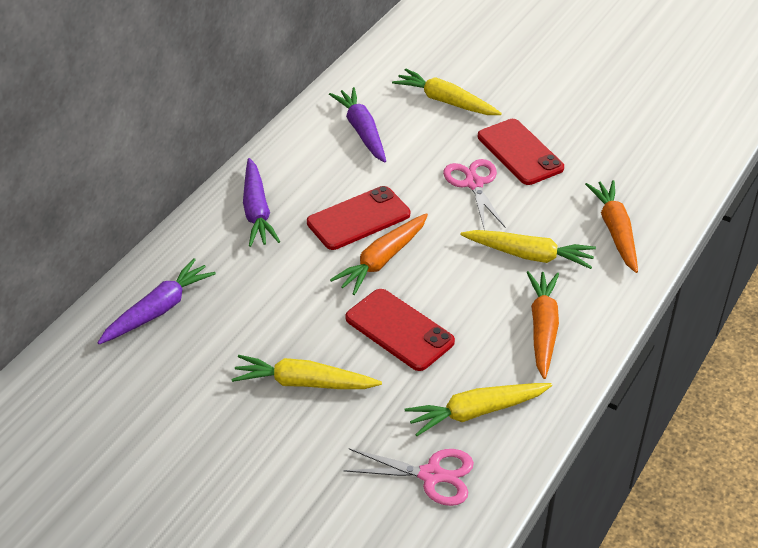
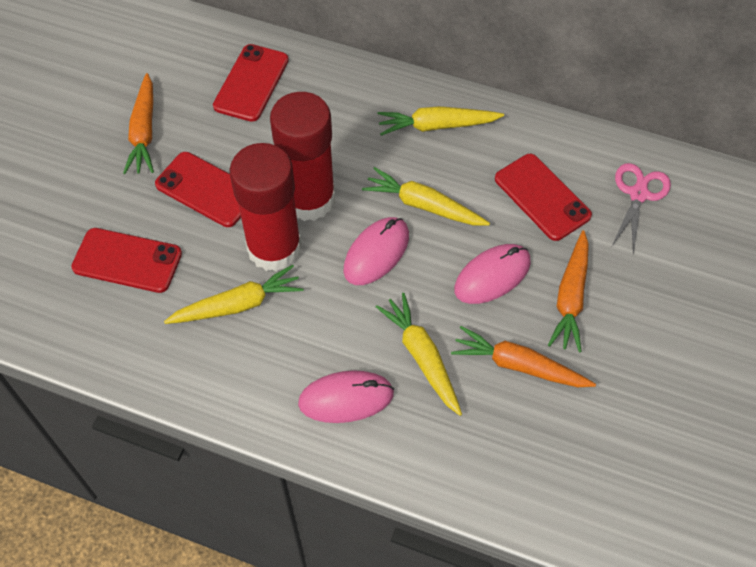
pink mouse: 0 -> 3
pink scissors: 2 -> 1
purple carrot: 3 -> 0
red glue stick: 0 -> 2
red phone: 3 -> 4

